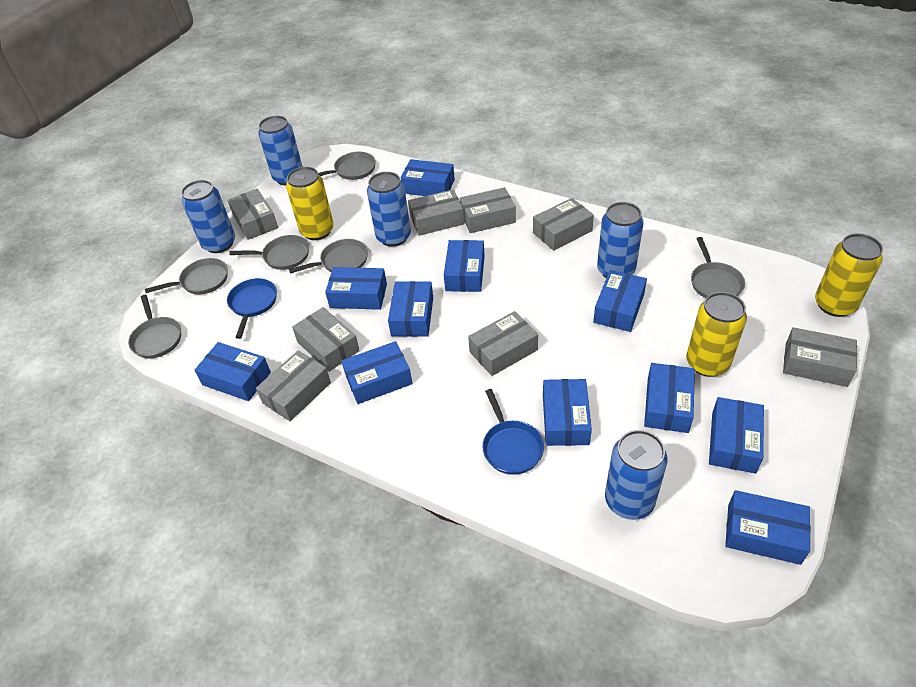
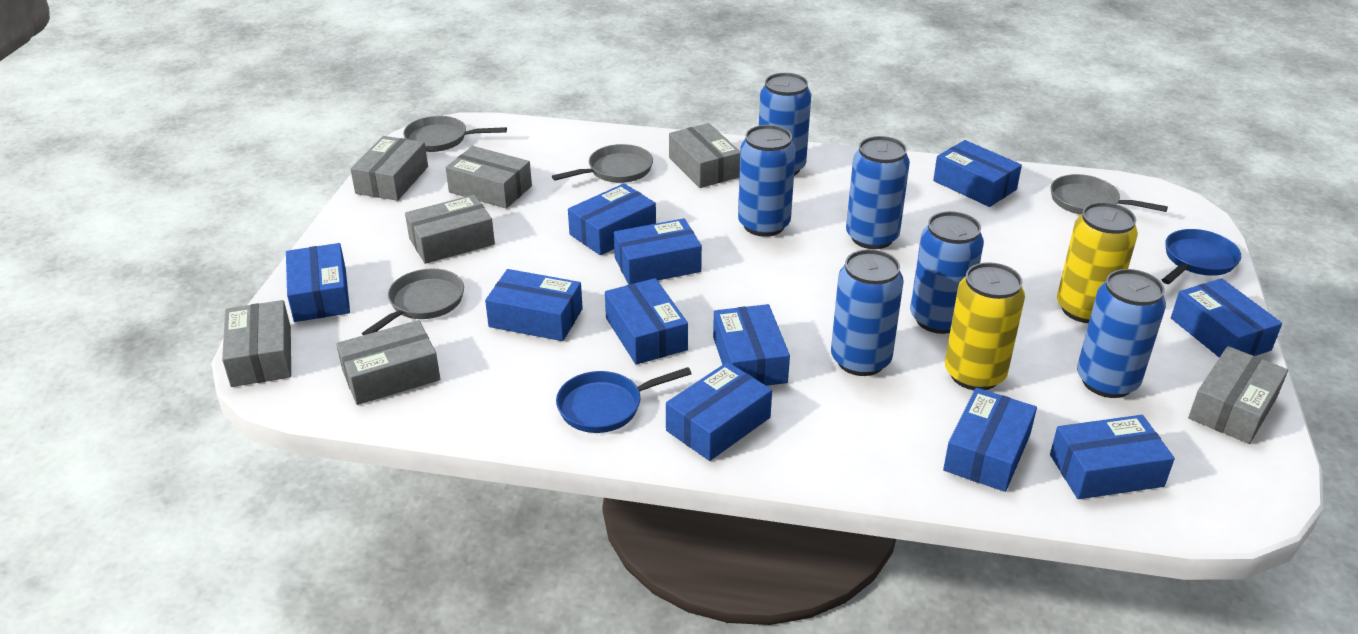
blue can: 5 -> 6
grey box: 8 -> 7
grey pan: 6 -> 4
yellow can: 3 -> 2

